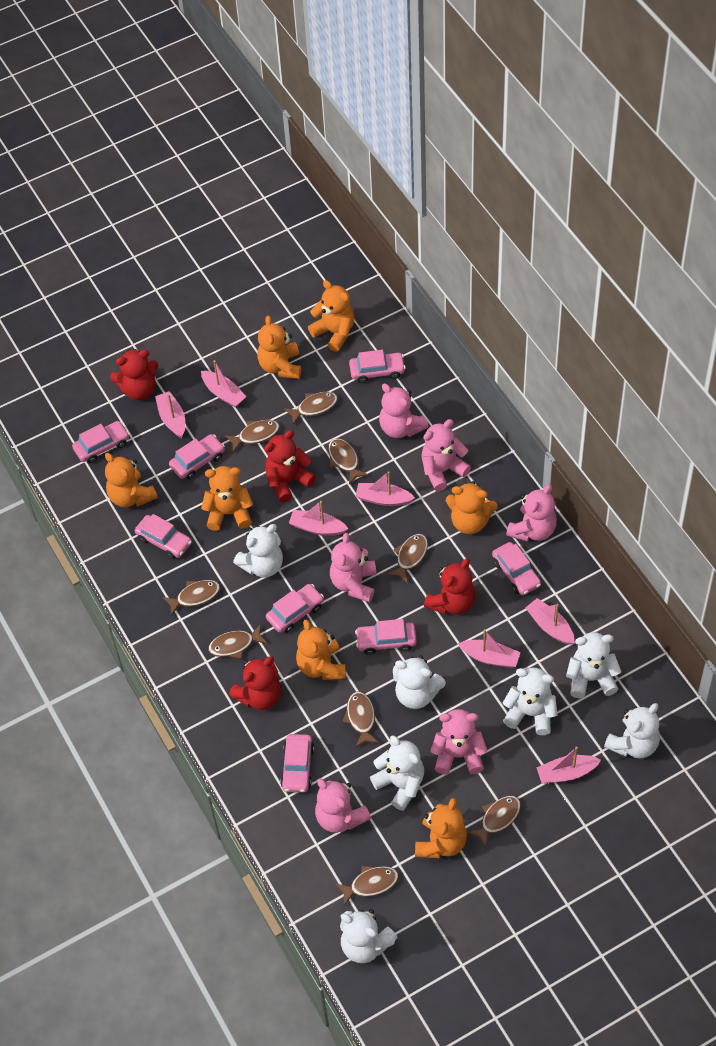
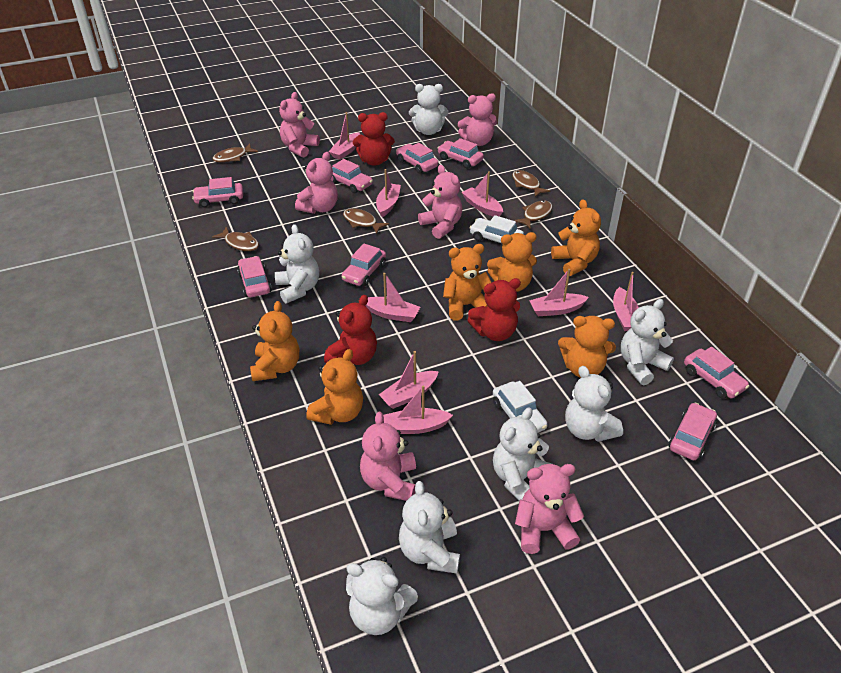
brown fish: 9 -> 5
orange teddy bear: 7 -> 6
pink boat: 7 -> 8
red teddy bear: 4 -> 3
white car: 0 -> 2

